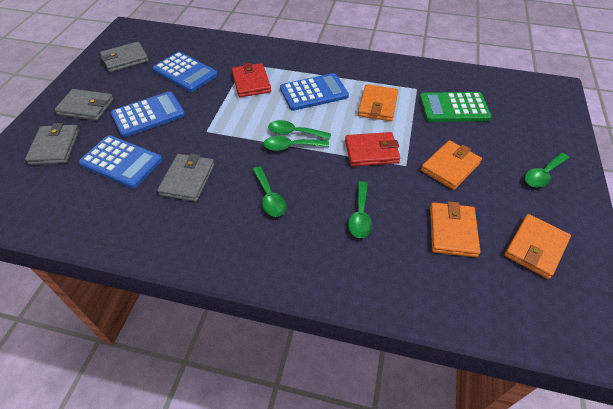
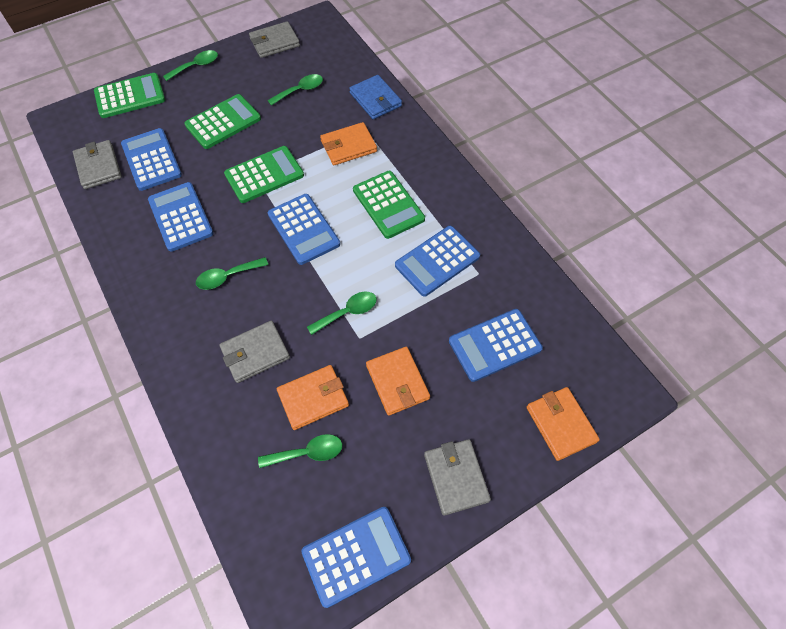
blue calculator: 4 -> 6
blue wallet: 0 -> 1
green calculator: 1 -> 4
red wallet: 2 -> 0

